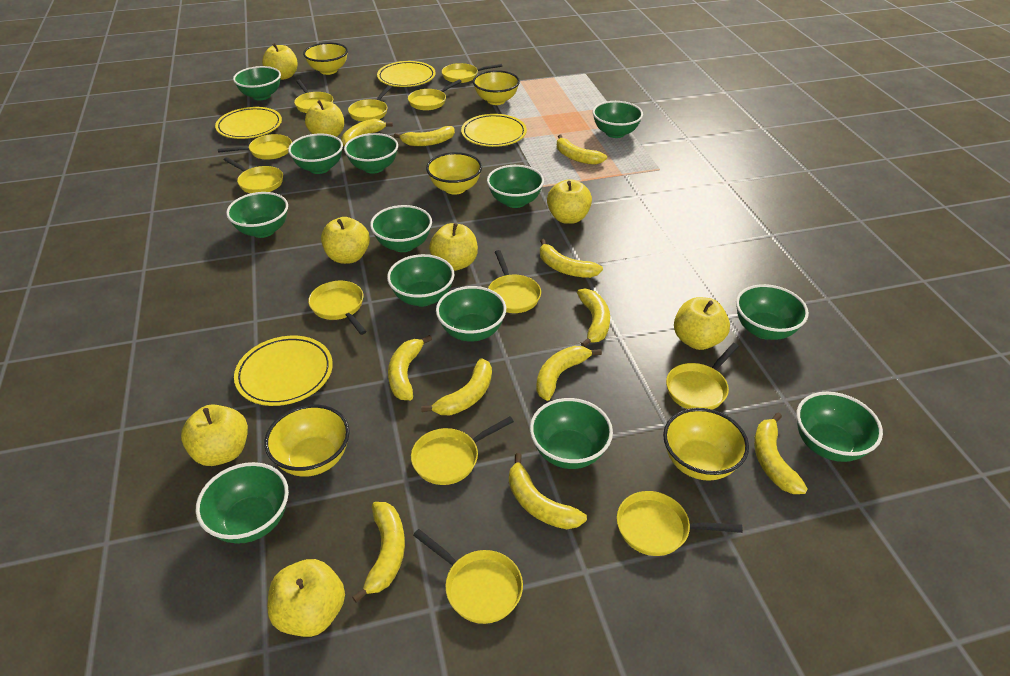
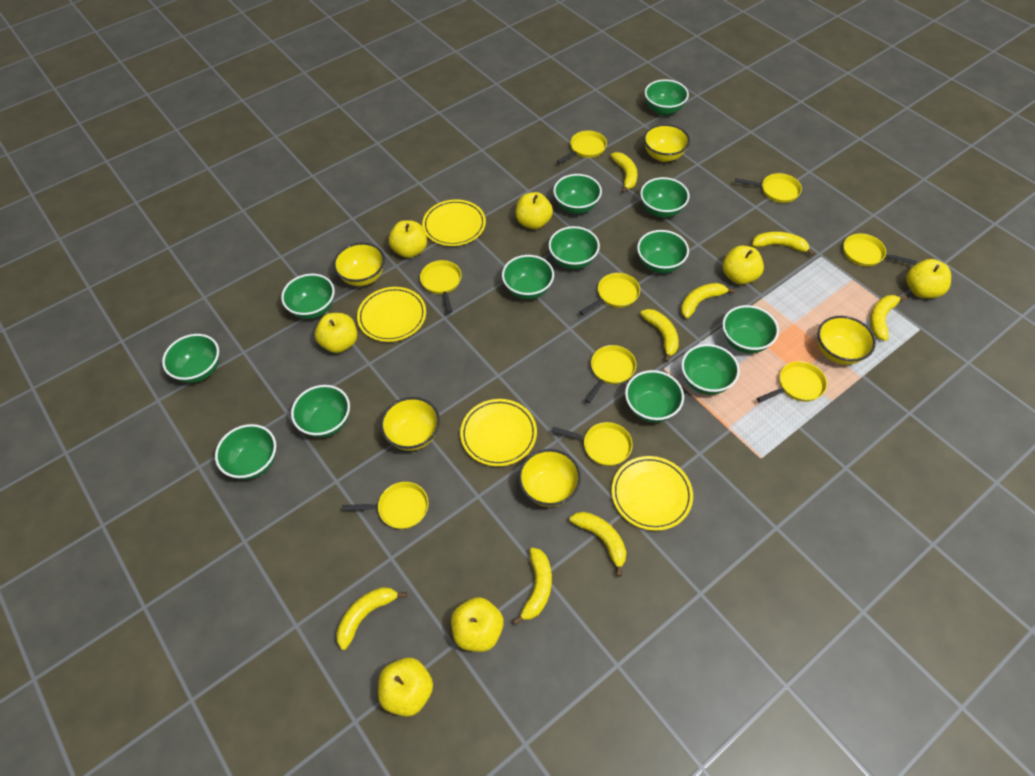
yellow apple: 8 -> 7
yellow banana: 11 -> 8
yellow pan: 12 -> 9

